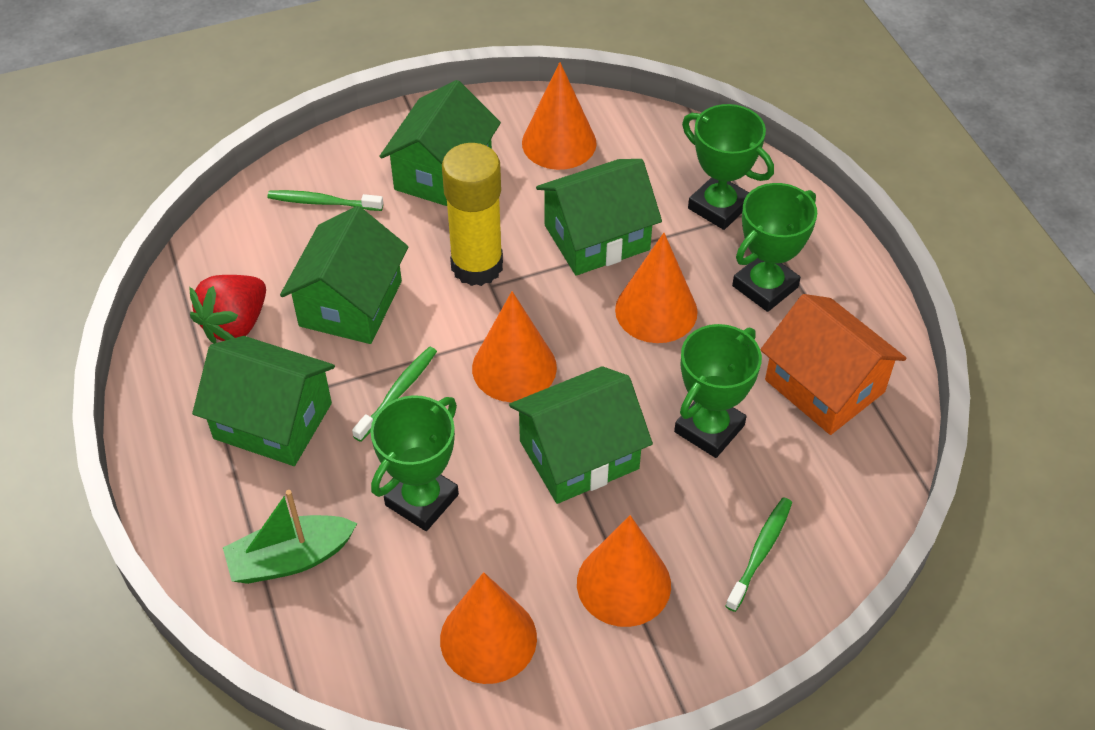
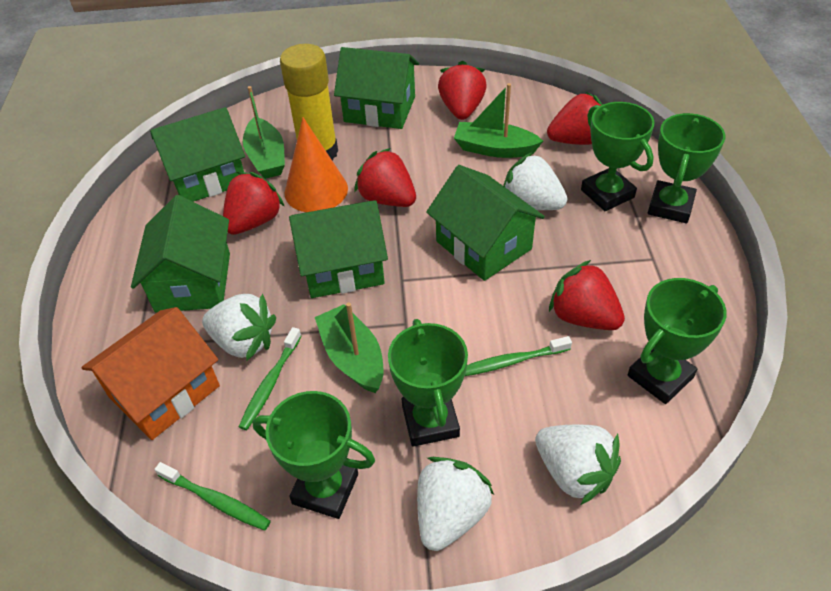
green boat: 1 -> 3
green trophy: 4 -> 5
orange cone: 5 -> 1
red strawberry: 1 -> 5
white strawberry: 0 -> 4

